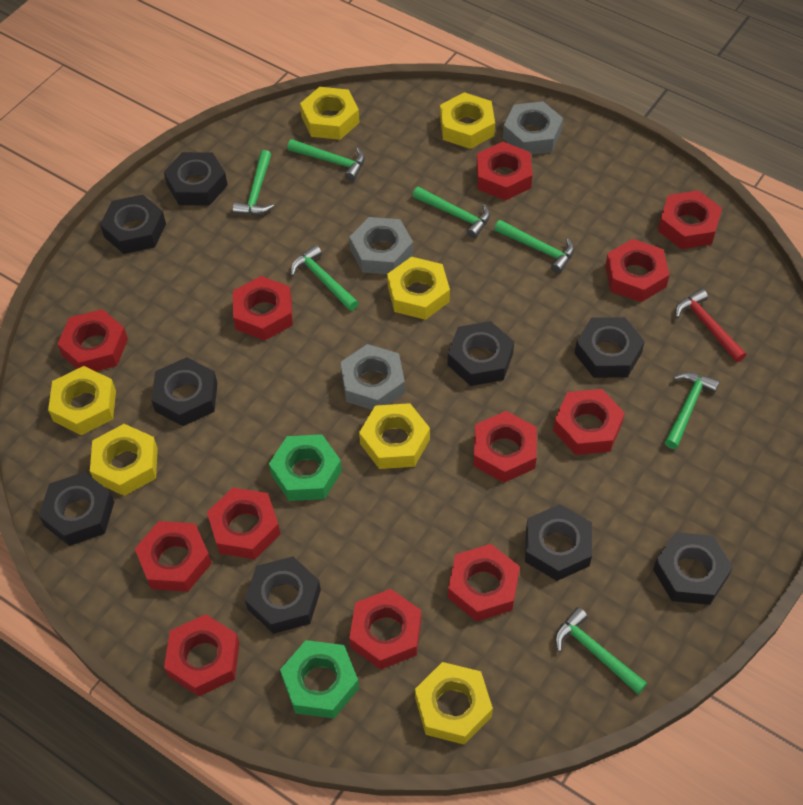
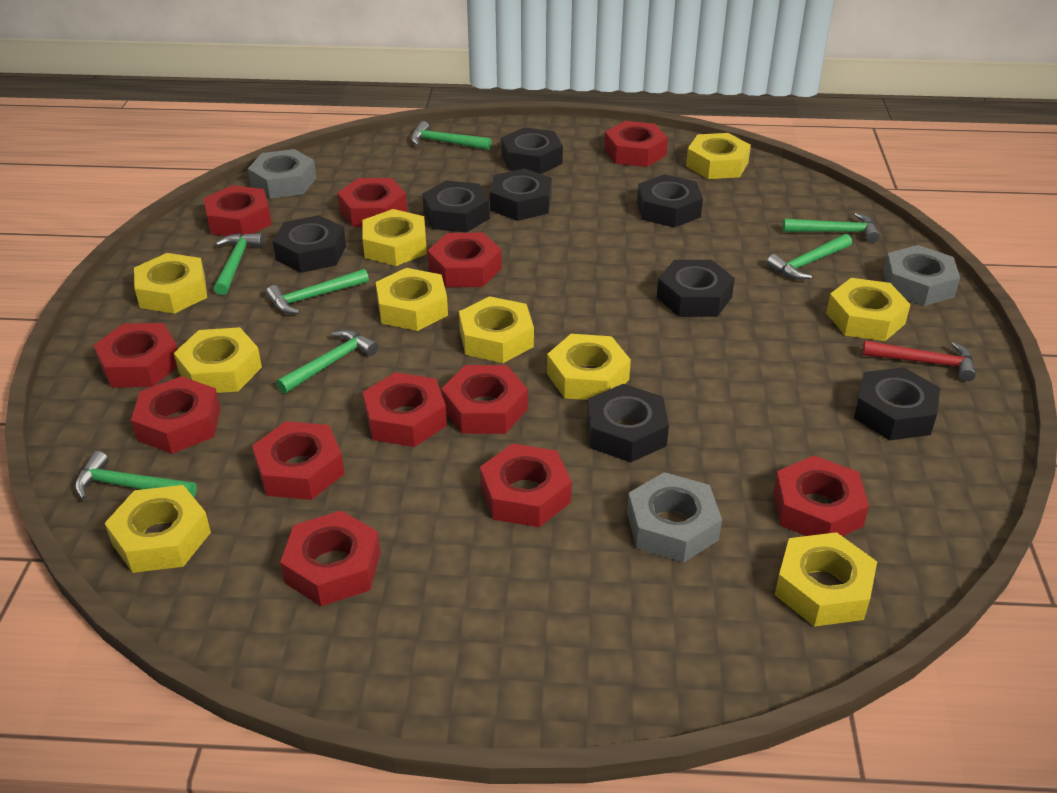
black nut: 9 -> 8
green nut: 2 -> 0
yellow nut: 7 -> 10

